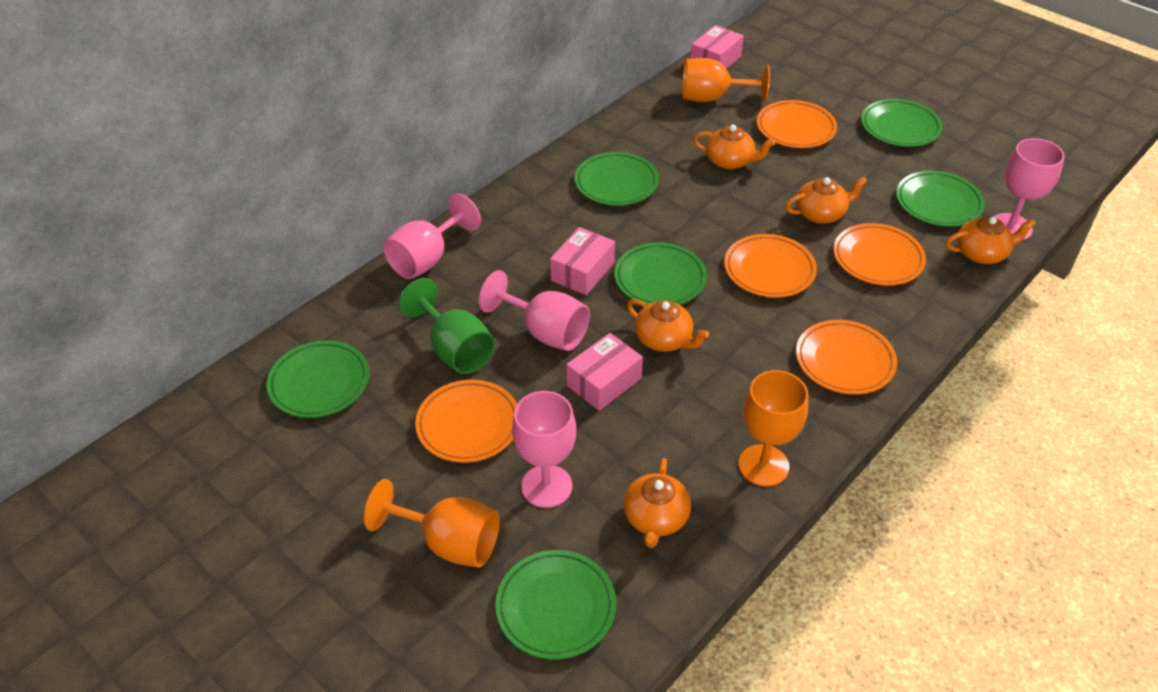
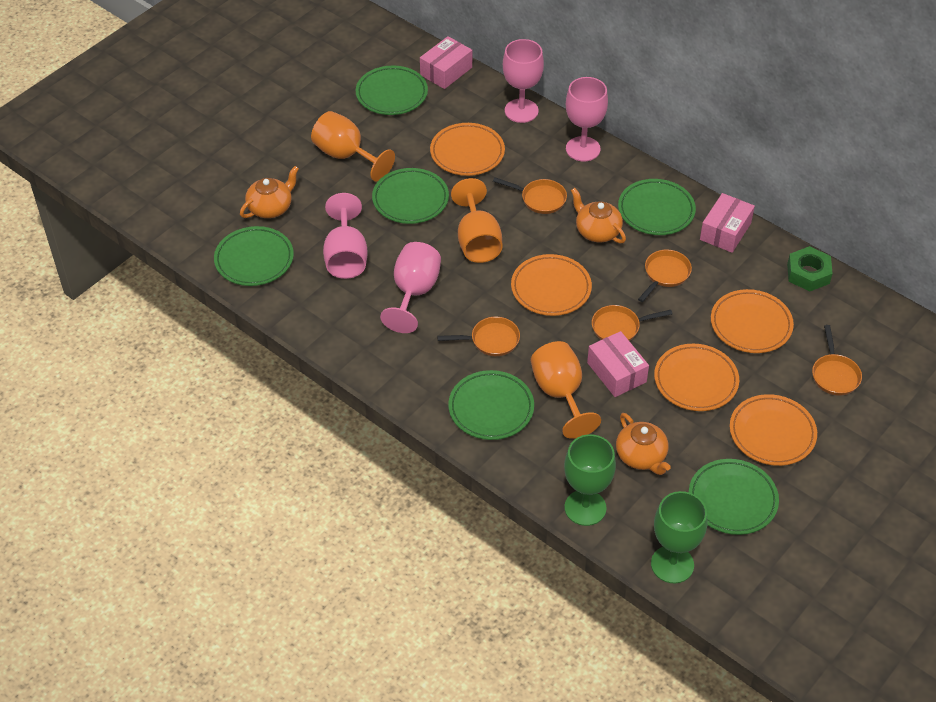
green goblet: 1 -> 2
green nut: 0 -> 1
orange pan: 0 -> 5
orange teapot: 5 -> 3

